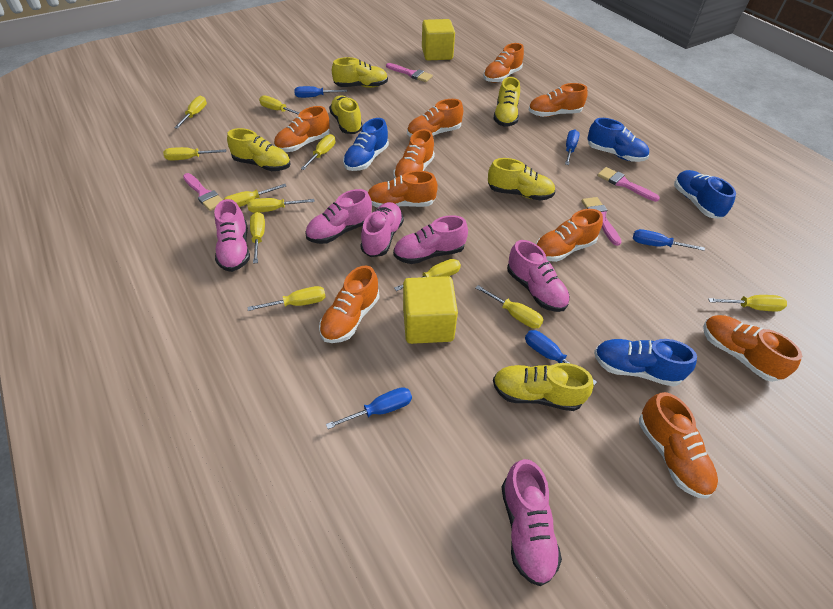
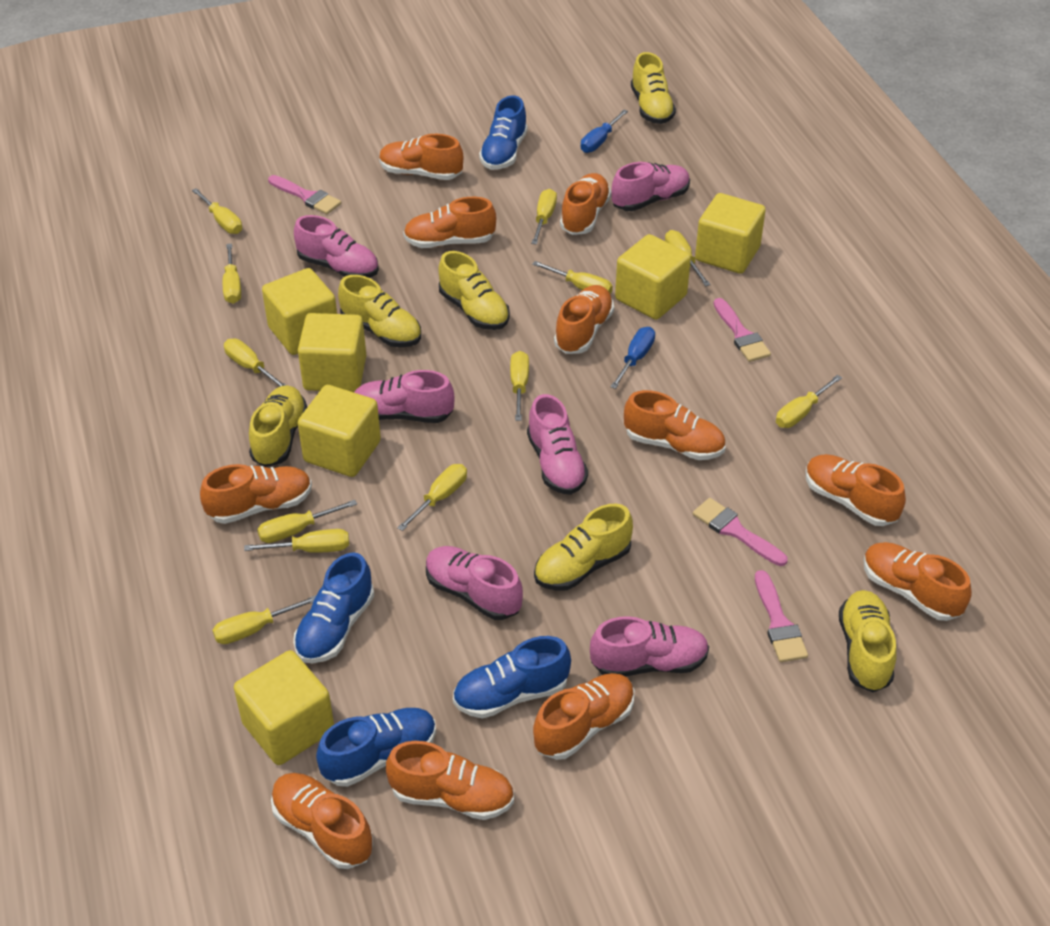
blue screwdriver: 5 -> 2
orange shoe: 10 -> 11
yellow cube: 2 -> 6
yellow screwdriver: 11 -> 12

